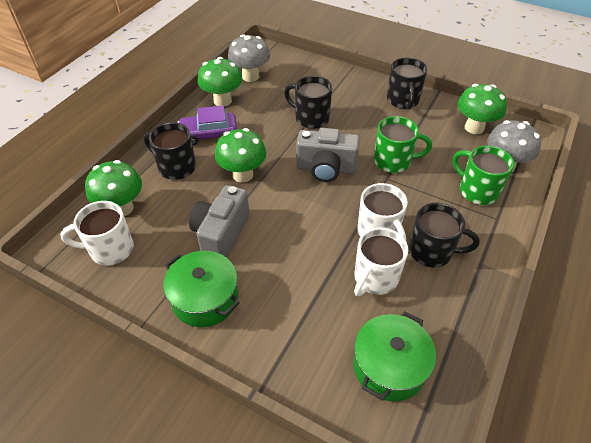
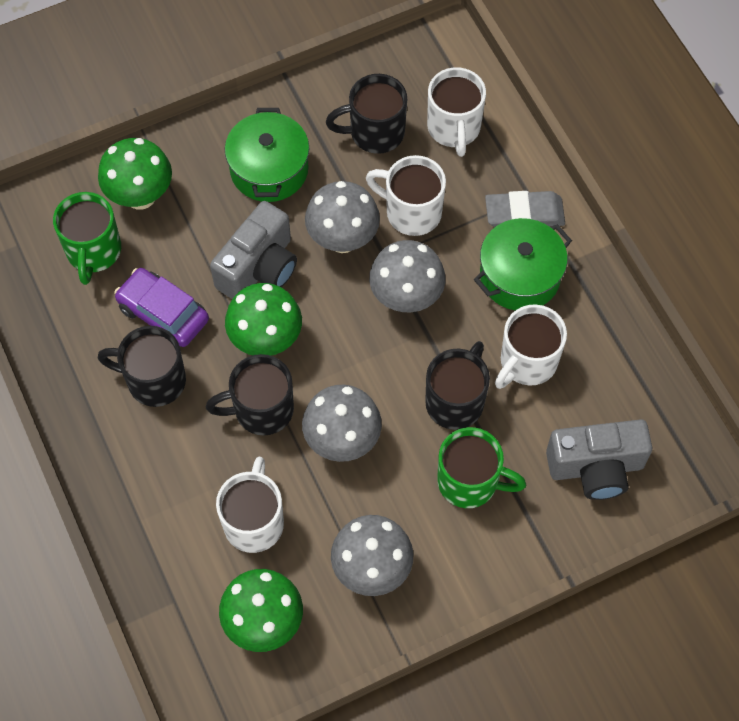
green mushroom: 4 -> 3
grey eraser: 0 -> 1
grey mushroom: 2 -> 4
white mug: 3 -> 4

